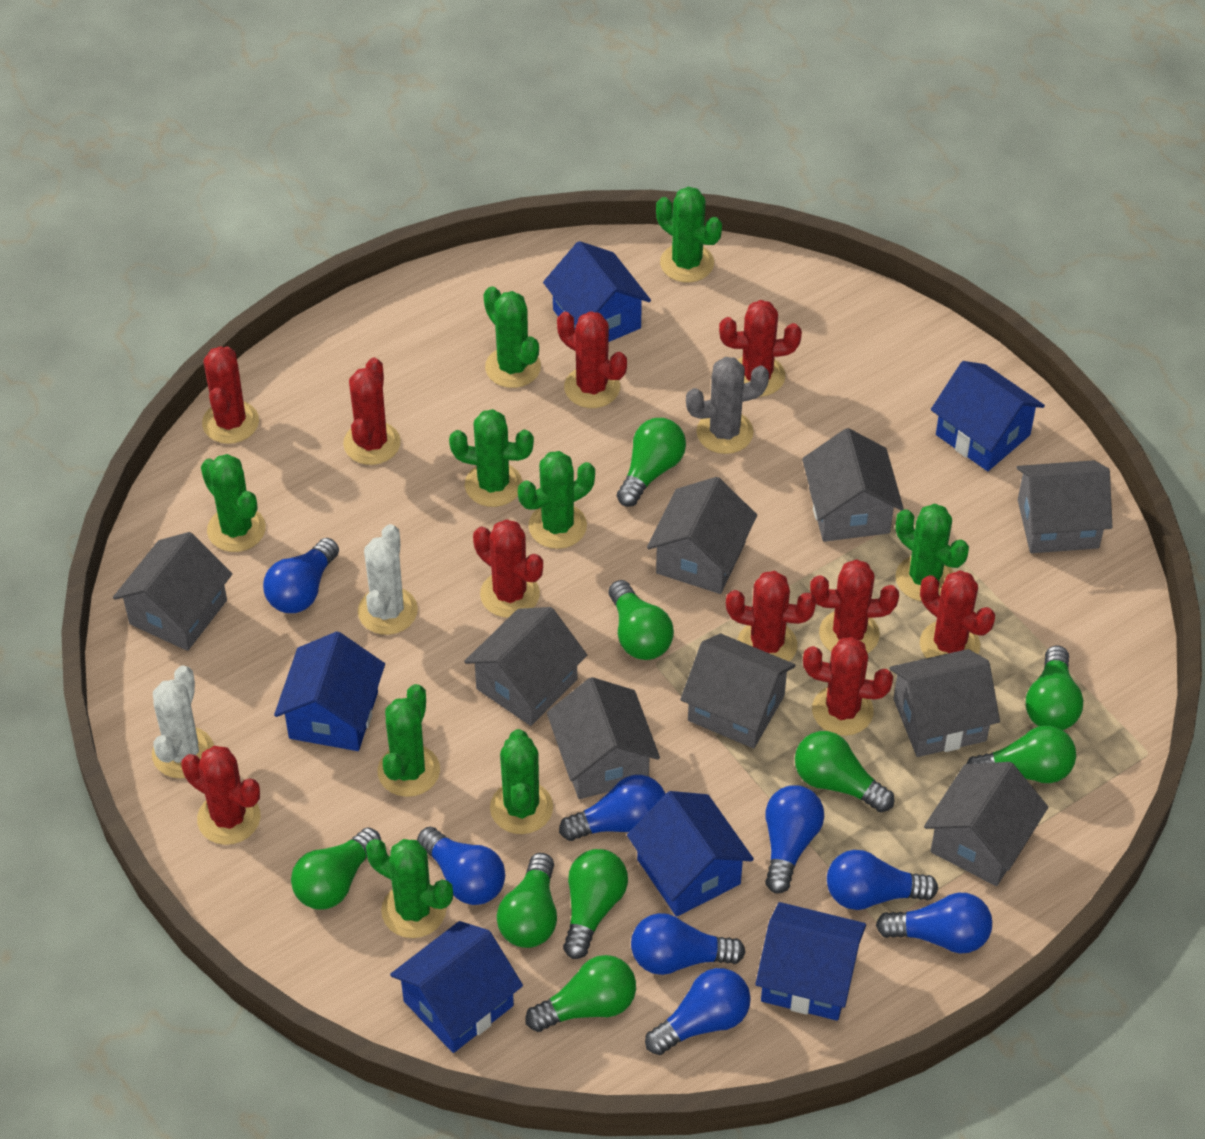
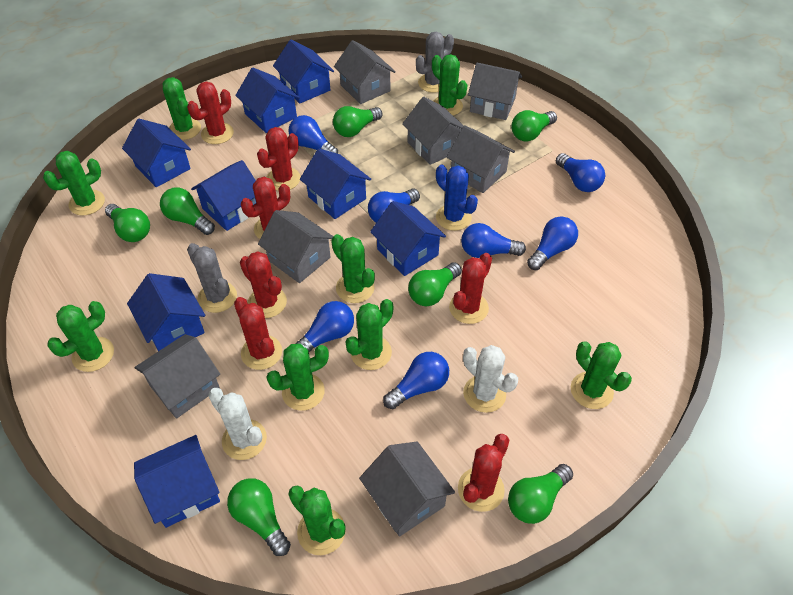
blue cactus: 0 -> 1
blue house: 6 -> 8
blue light bulb: 8 -> 7
green light bulb: 9 -> 7
grey cactus: 1 -> 2
grey house: 9 -> 7
red cactus: 10 -> 7

